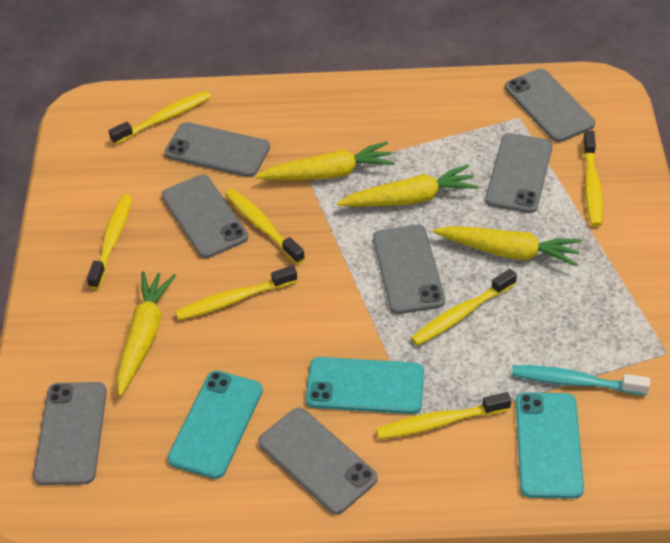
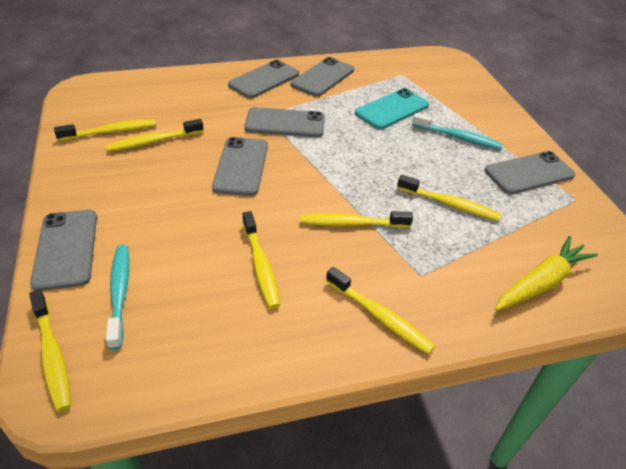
grey phone: 7 -> 6
turquoise phone: 3 -> 1
turquoise toothbrush: 1 -> 2
yellow carrot: 4 -> 1

